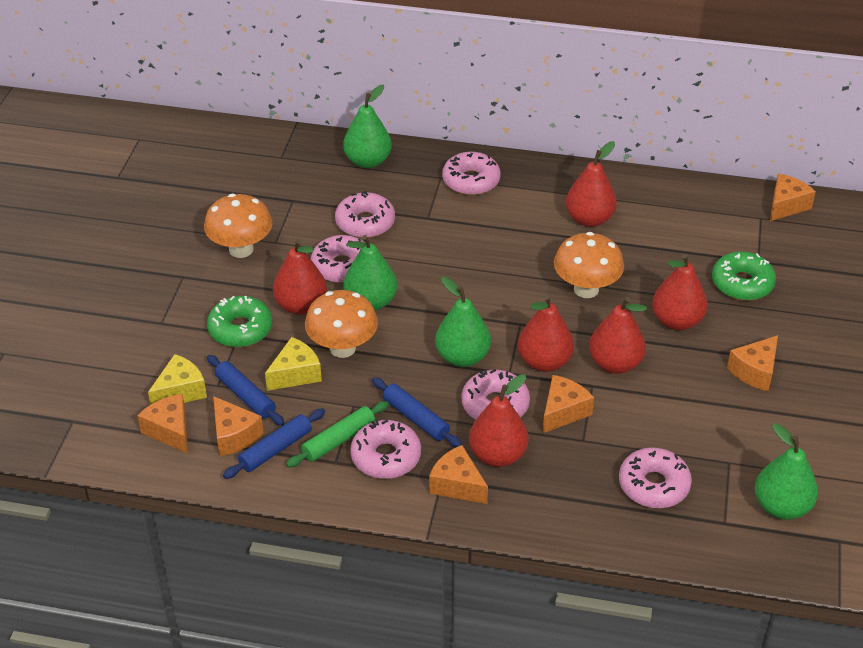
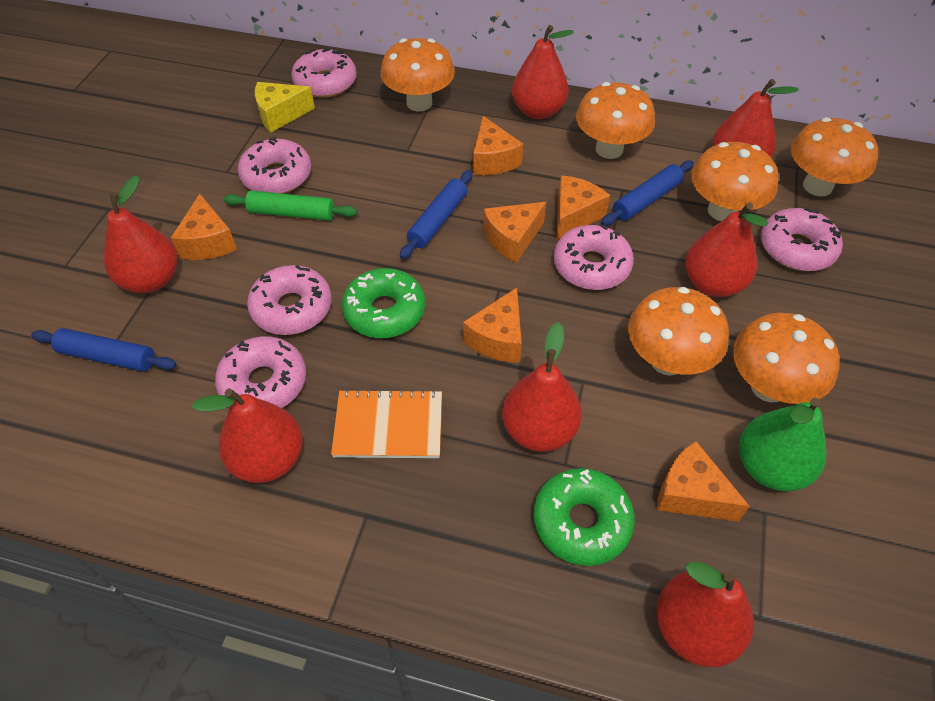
green pear: 4 -> 1
orange mushroom: 3 -> 6
orange notebook: 0 -> 1
red pear: 6 -> 7
yellow cheese: 2 -> 1

